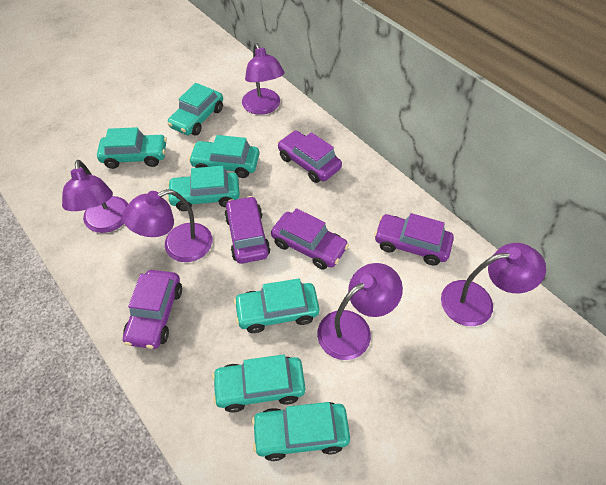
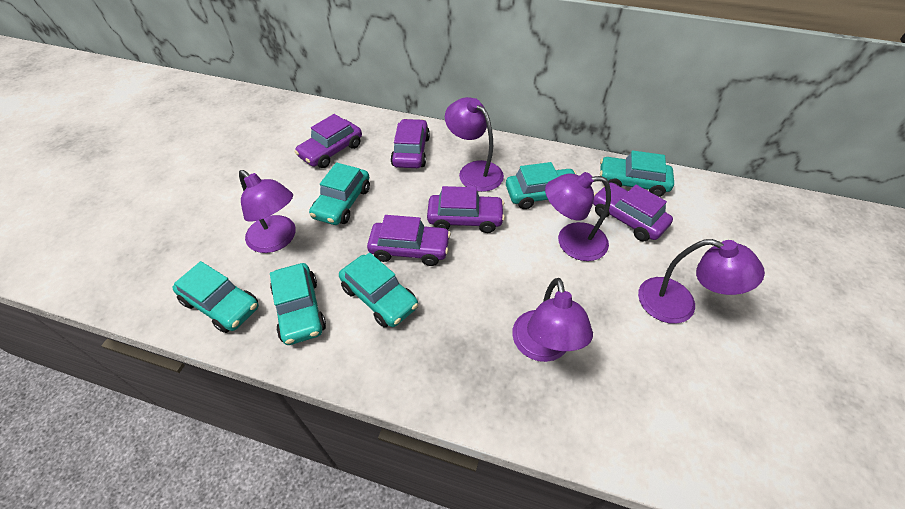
turquoise car: 7 -> 6

